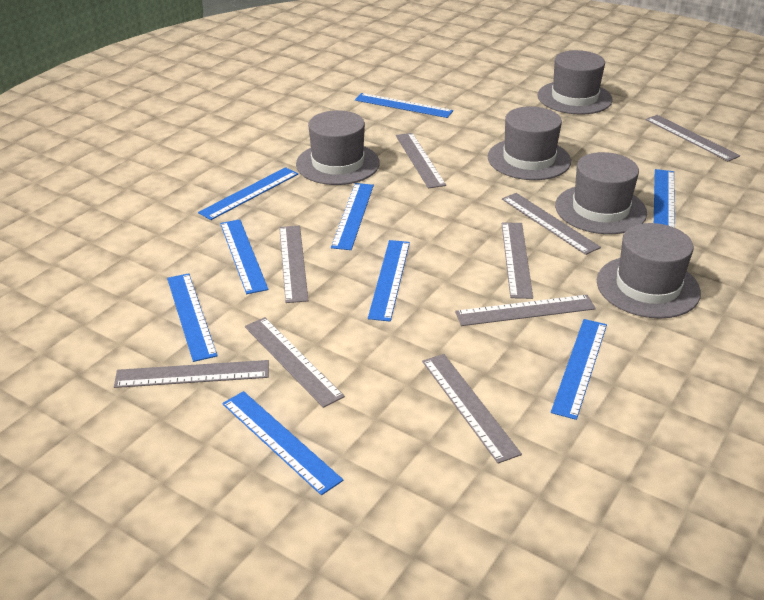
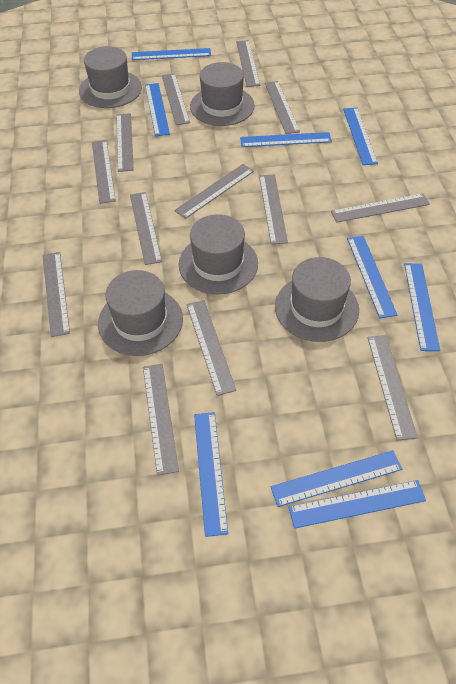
grey ruler: 9 -> 13

